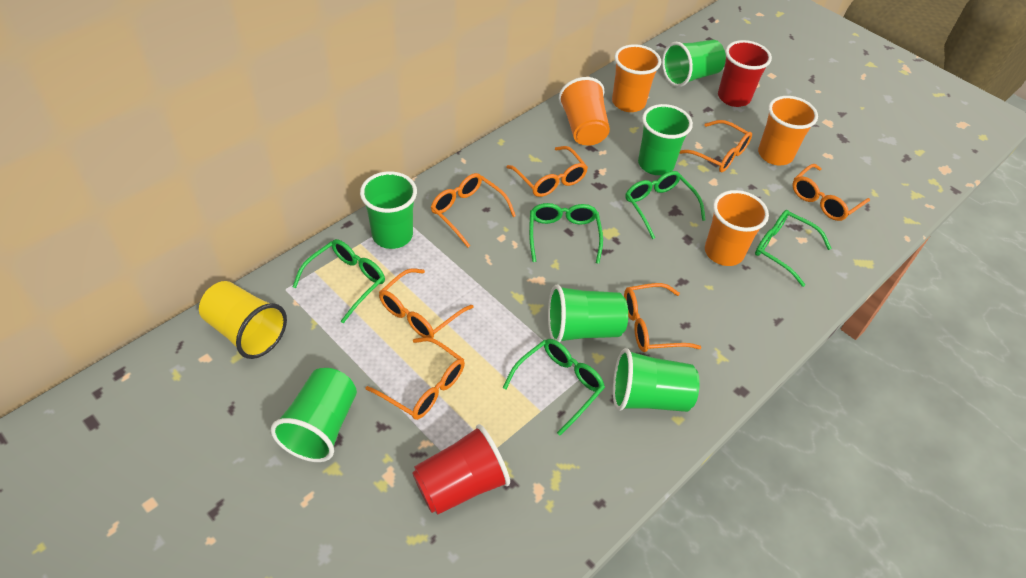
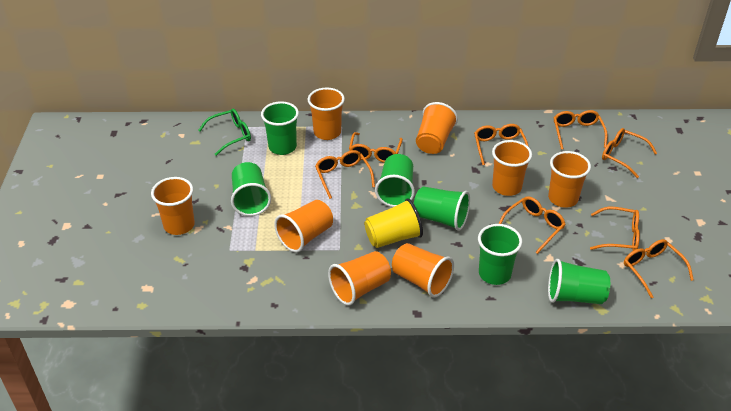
green glasses: 5 -> 1
orange cup: 4 -> 8
orange glasses: 7 -> 8
red cup: 2 -> 0

